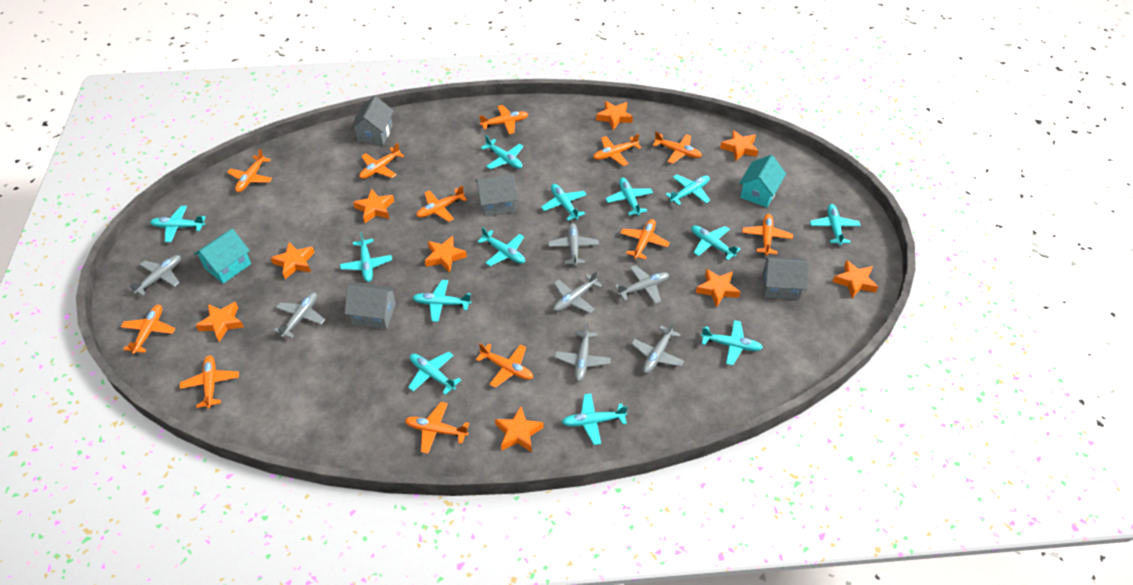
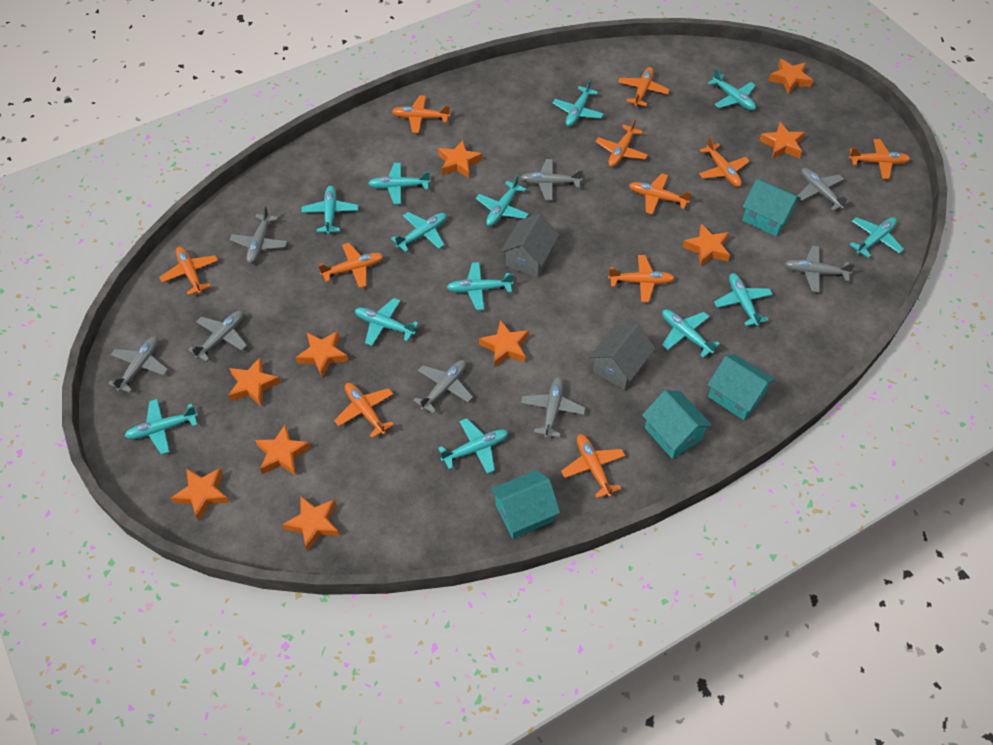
grey house: 4 -> 2
grey plane: 7 -> 8
orange plane: 12 -> 11
orange star: 9 -> 10
turquoise house: 2 -> 4

